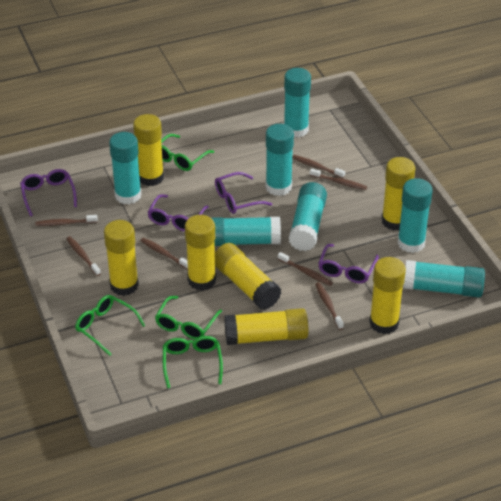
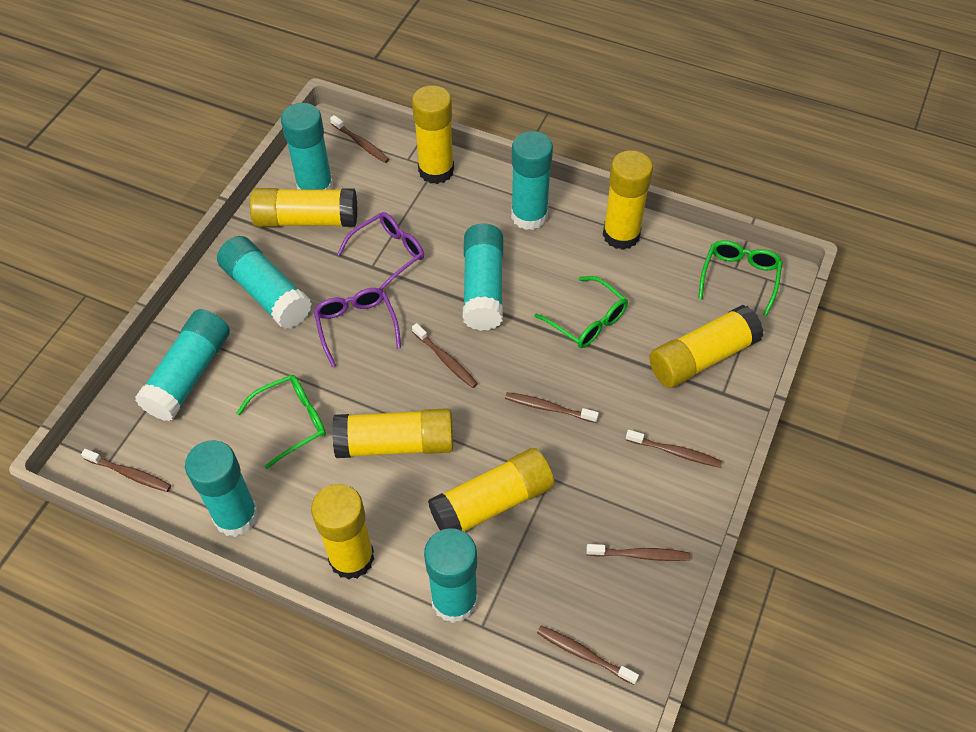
green glasses: 4 -> 3
purple glasses: 4 -> 2

